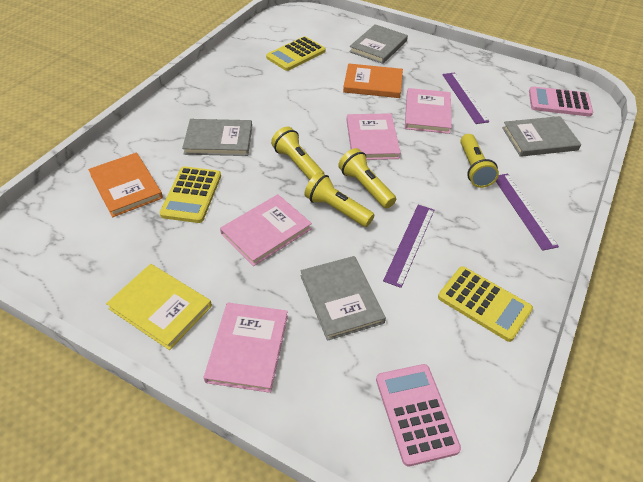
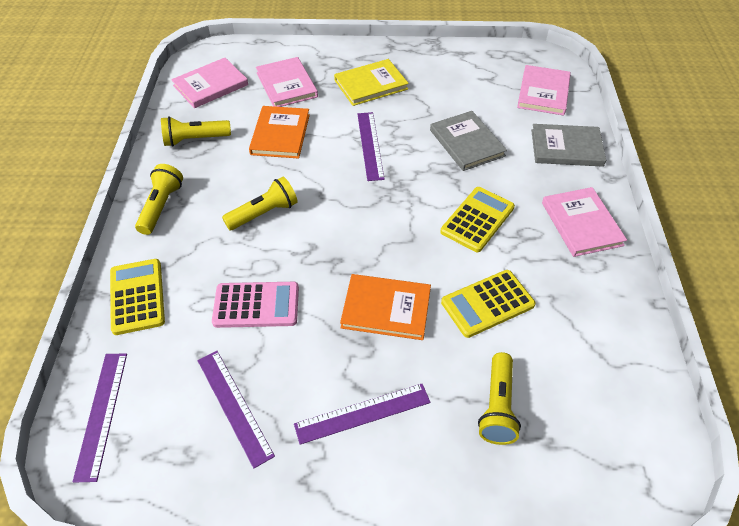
grey book: 4 -> 2
pink calculator: 2 -> 1
purple ruler: 3 -> 4

